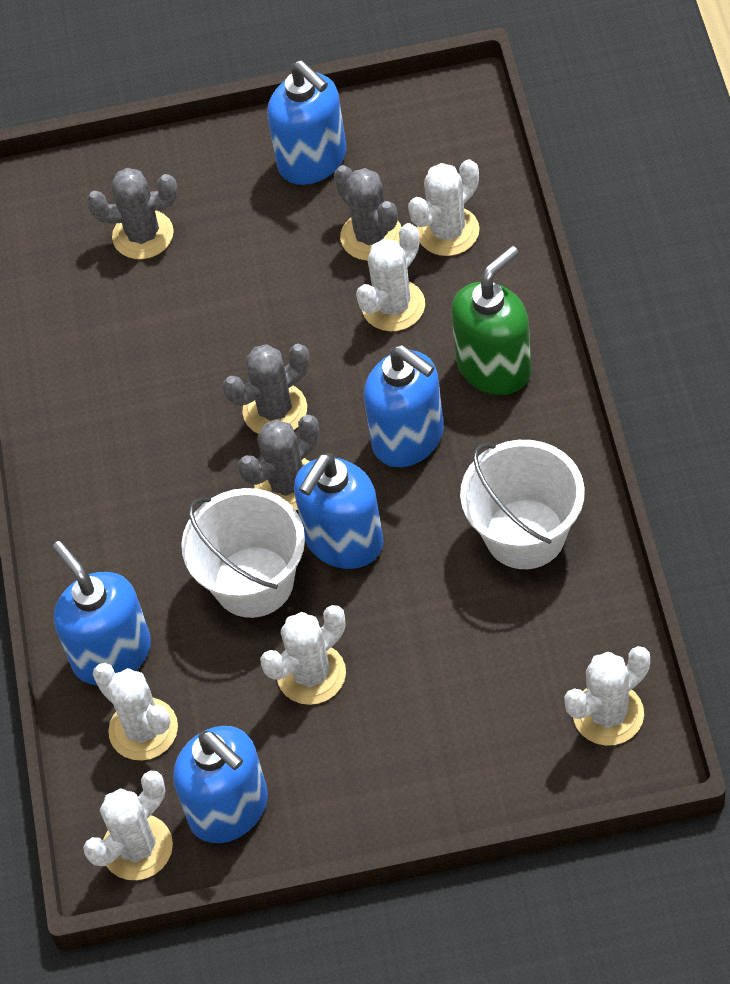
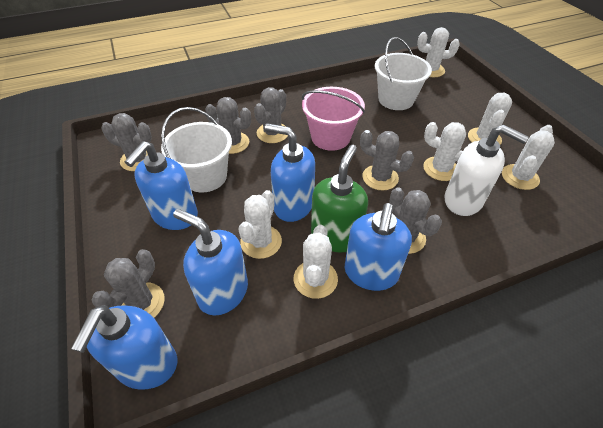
grey cactus: 4 -> 6
pink bucket: 0 -> 1
white soap dispenser: 0 -> 1

